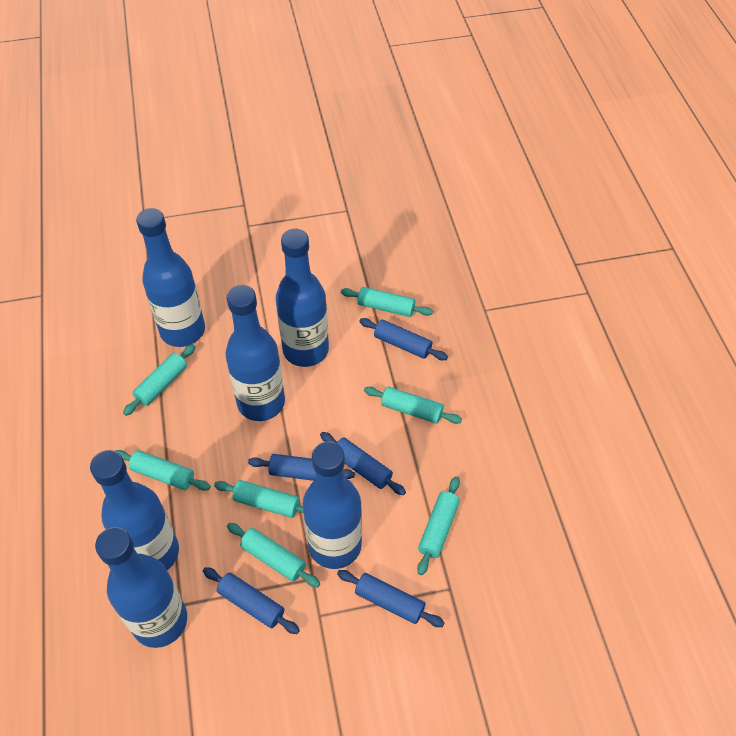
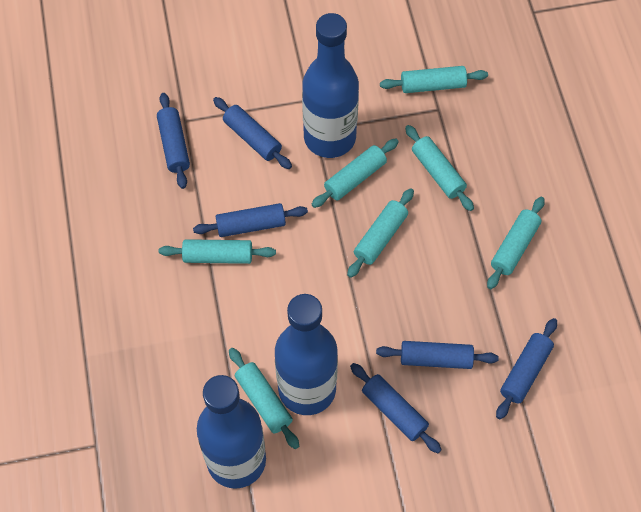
blue bottle: 6 -> 3
blue rolling pin: 5 -> 6

